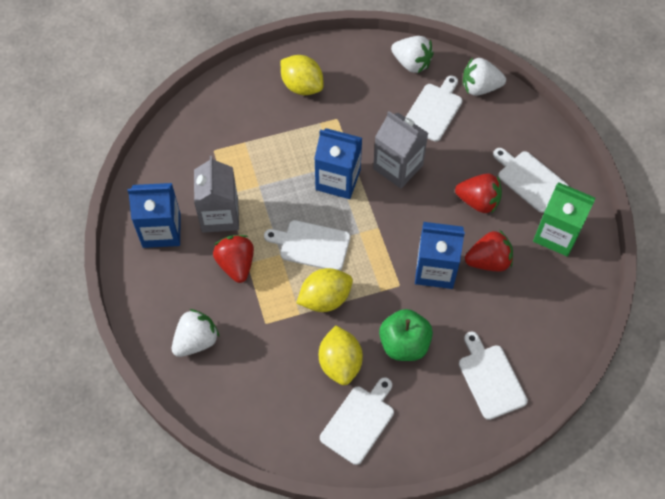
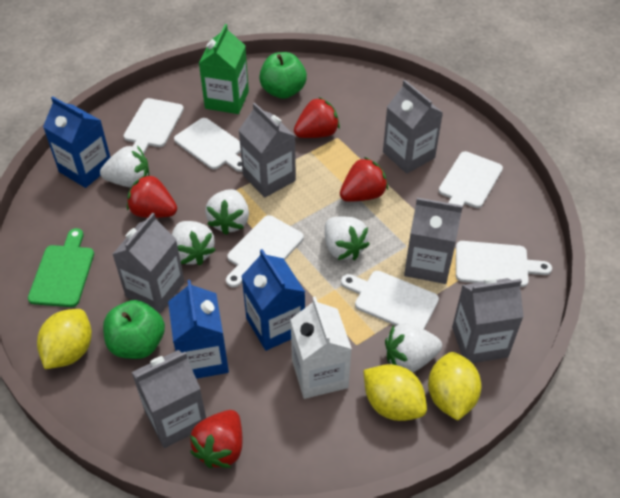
green apple: 1 -> 2
green cutting board: 0 -> 1
grey carton: 2 -> 6
red strawberry: 3 -> 4
white carton: 0 -> 1
white cutting board: 5 -> 6
white strawberry: 3 -> 5

